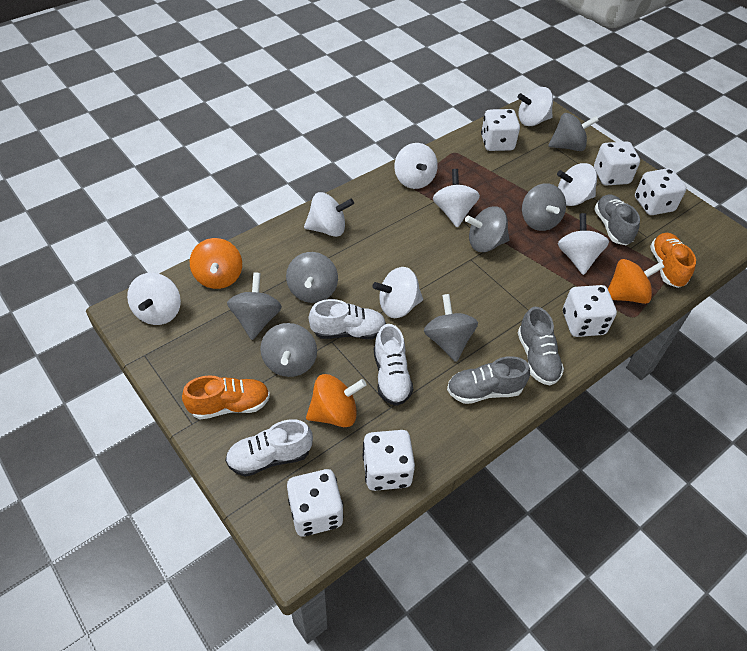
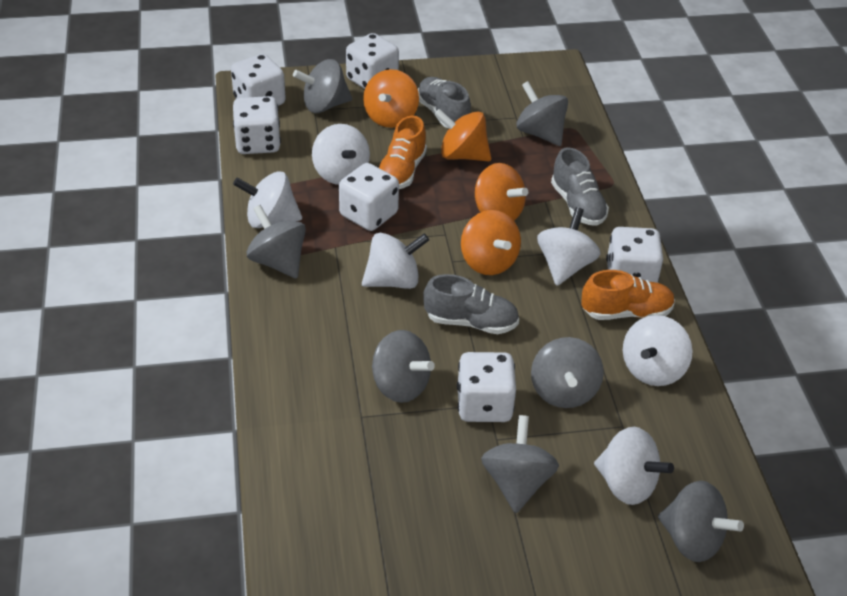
orange spinning top: 3 -> 4
white shoe: 3 -> 0
white spinning top: 8 -> 6

